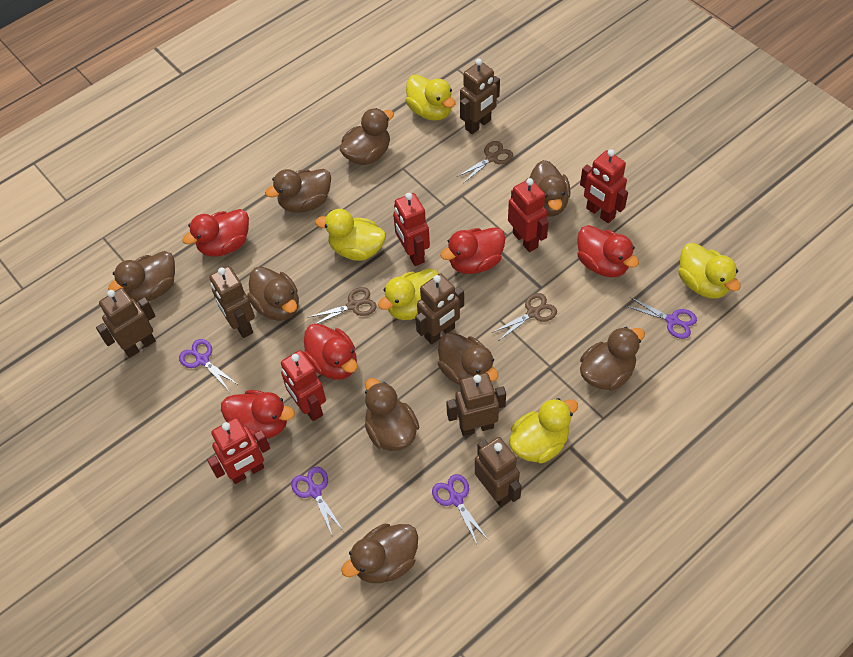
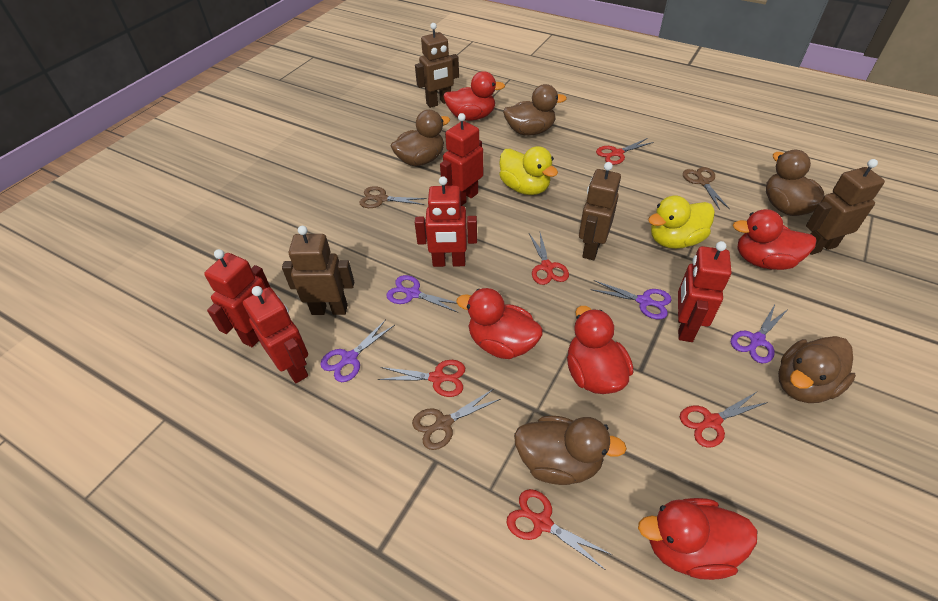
brown duck: 9 -> 5
brown robot: 6 -> 4
red scissors: 0 -> 5
yellow duck: 5 -> 2

